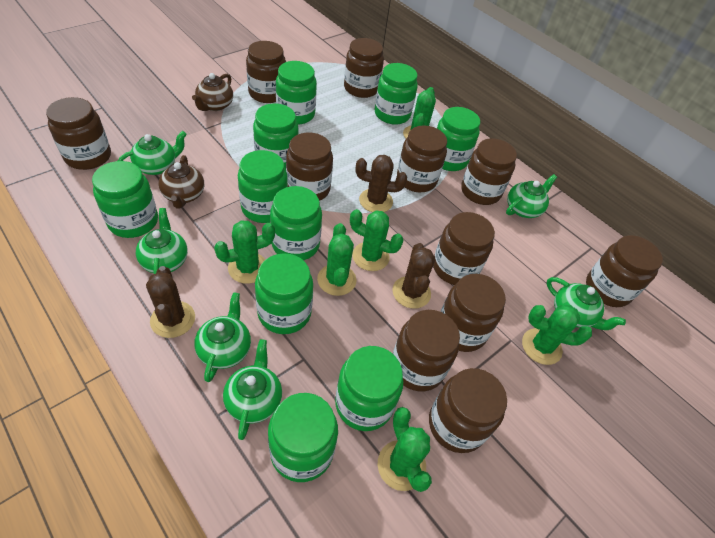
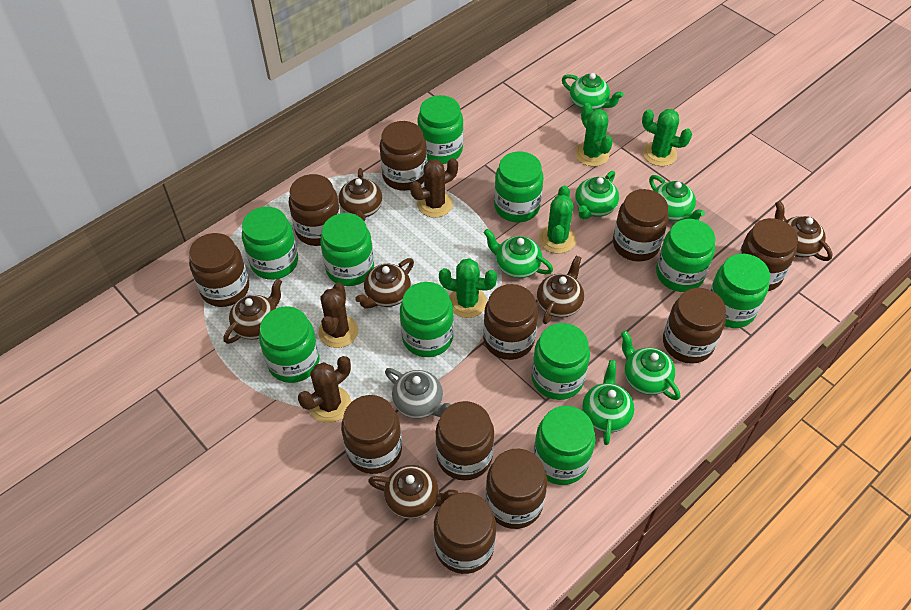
brown teapot: 2 -> 6
green cactus: 6 -> 4
grey teapot: 0 -> 1

